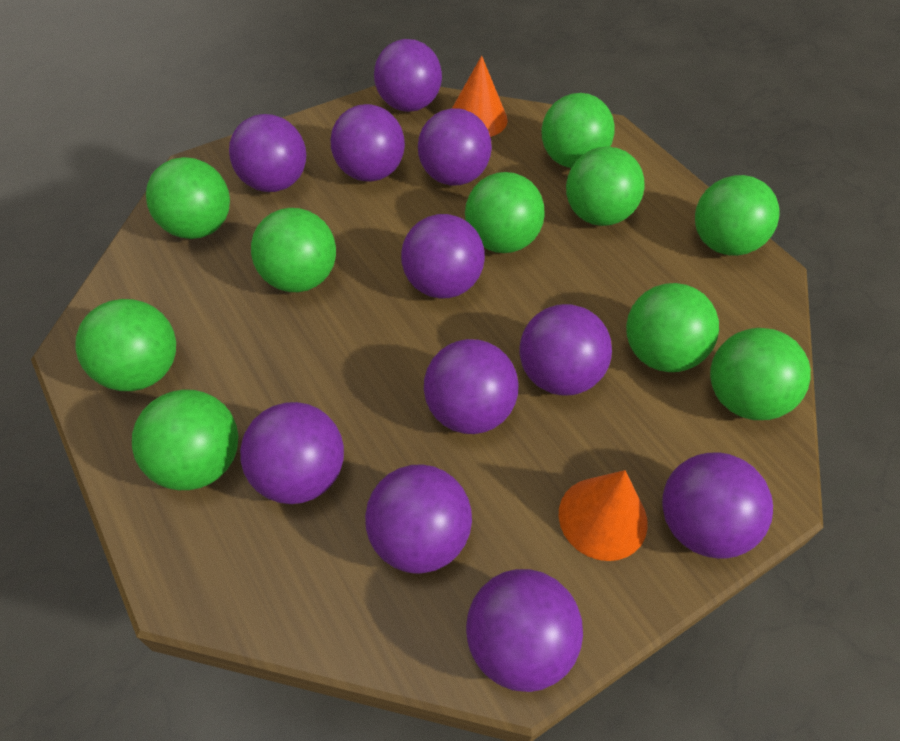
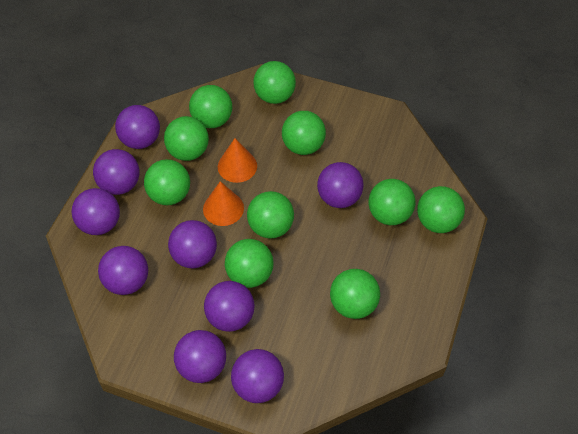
purple ball: 11 -> 9

